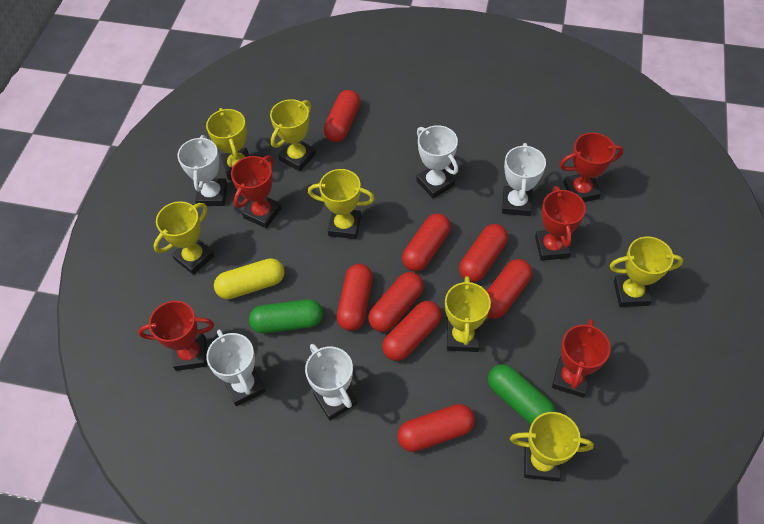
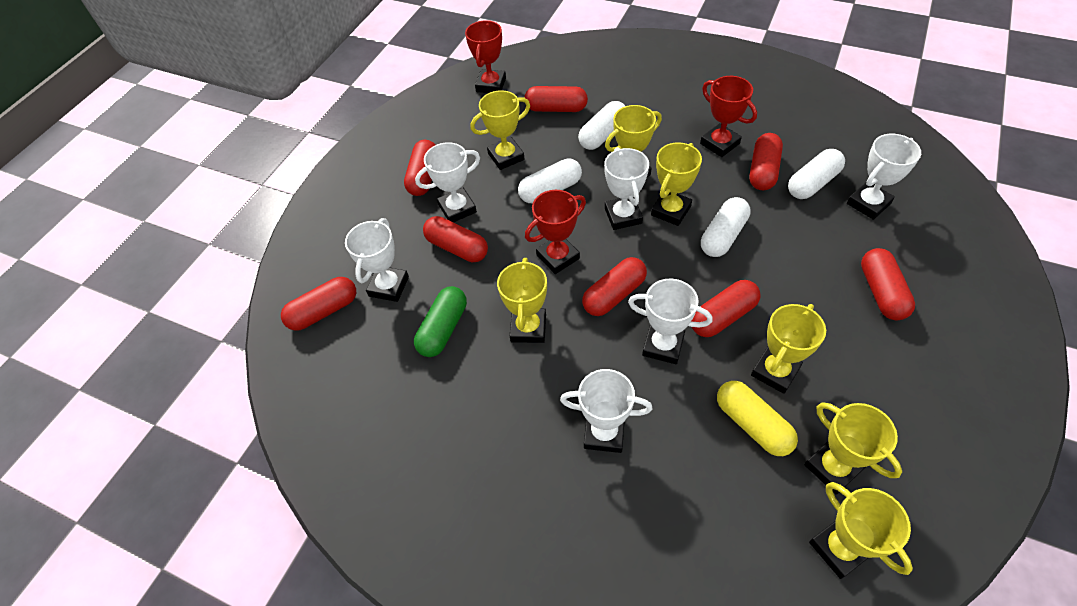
green capsule: 2 -> 1
red trophy: 5 -> 3
white capsule: 0 -> 4
white trophy: 5 -> 6

